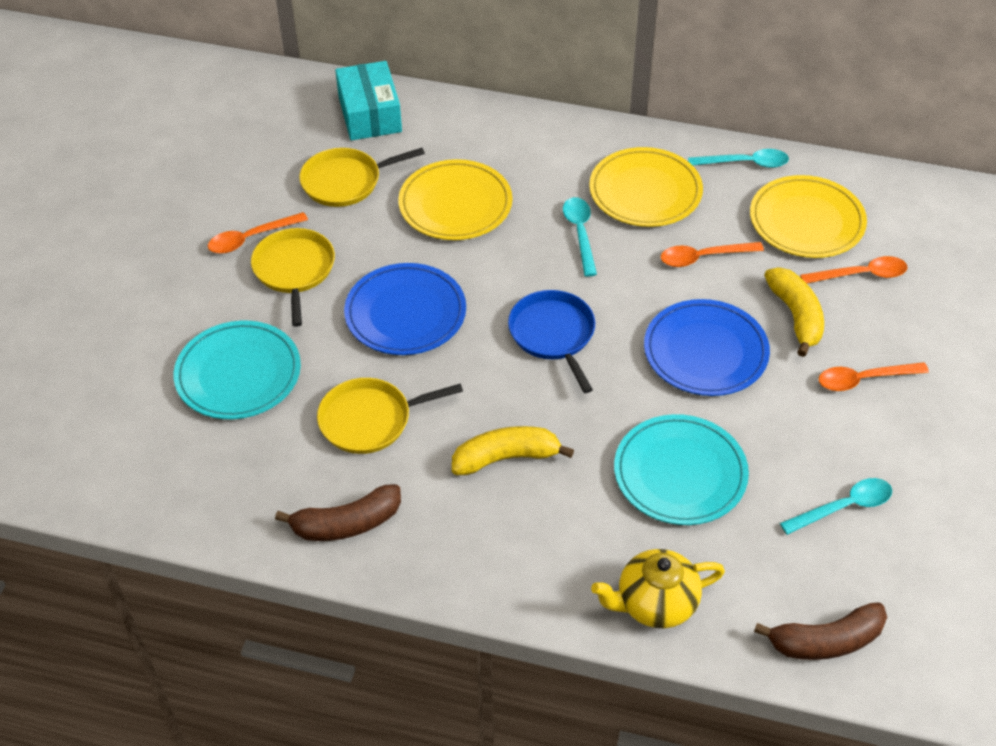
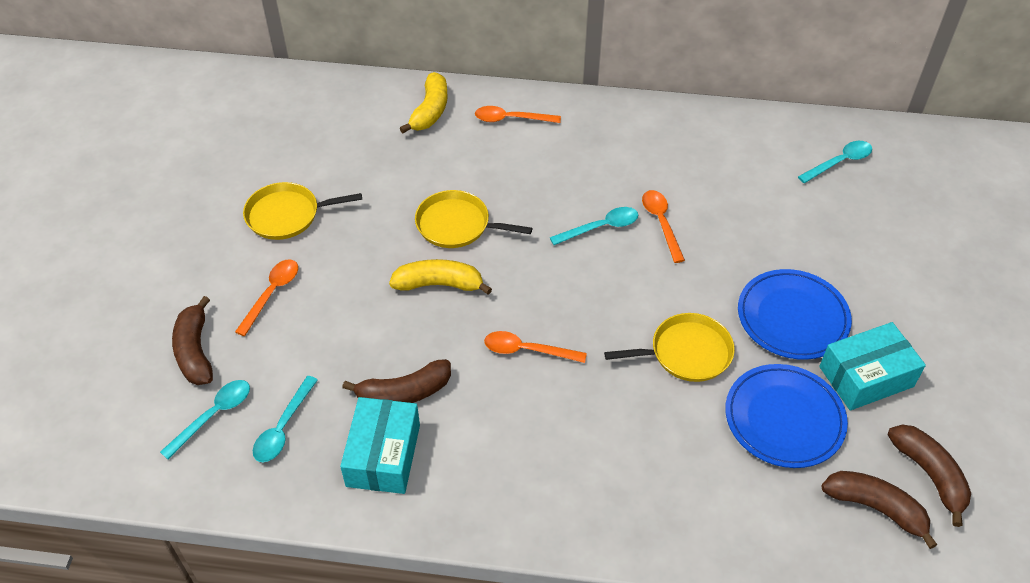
blue pan: 1 -> 0
brown banana: 2 -> 4
turquoise box: 1 -> 2
turquoise plate: 2 -> 0
turquoise spoon: 3 -> 4
yellow plate: 3 -> 0
yellow teapot: 1 -> 0

